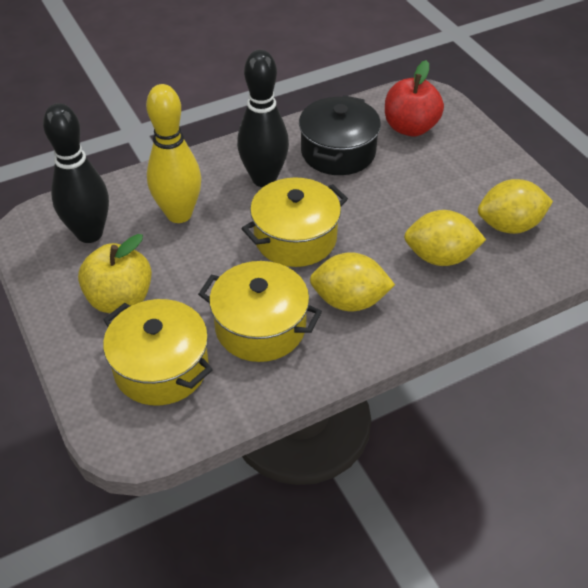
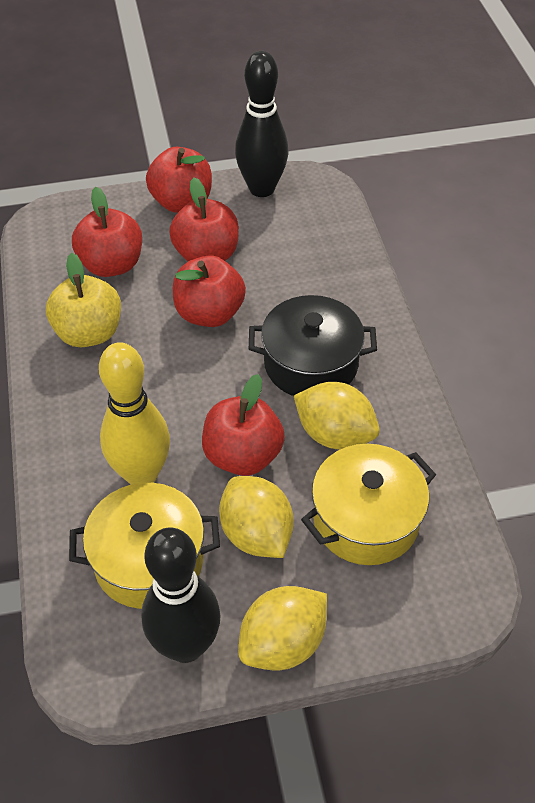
red apple: 1 -> 5
yellow pot: 3 -> 2

